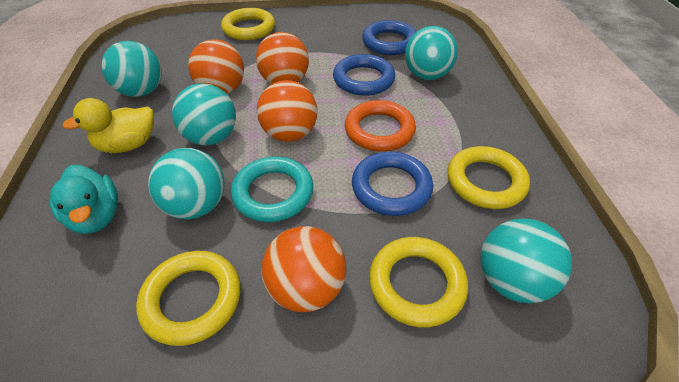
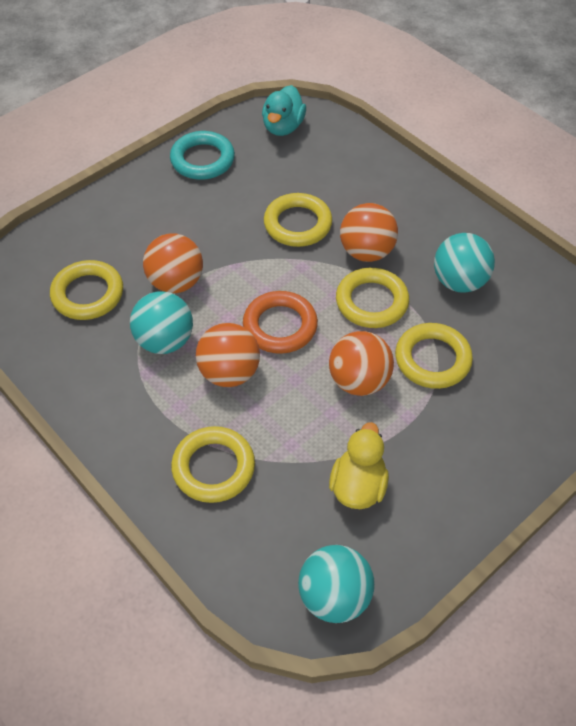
blue ring: 3 -> 0
turquoise ball: 5 -> 3
yellow ring: 4 -> 5

